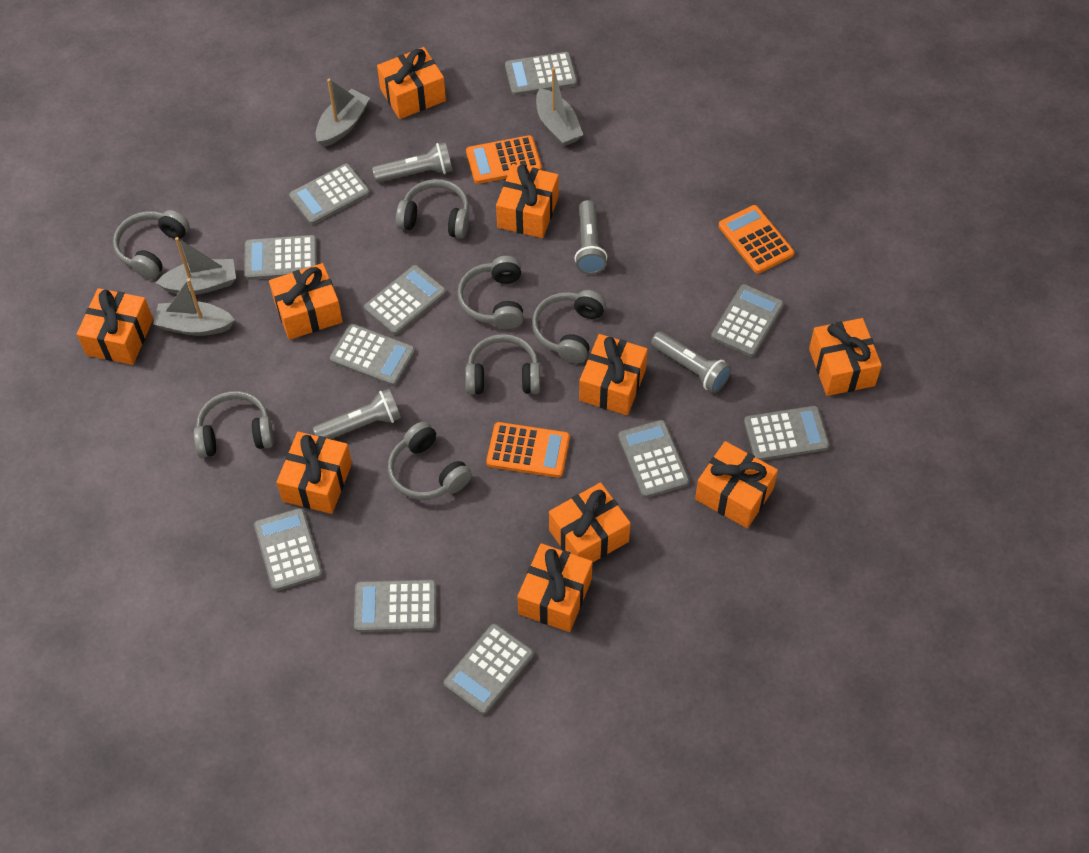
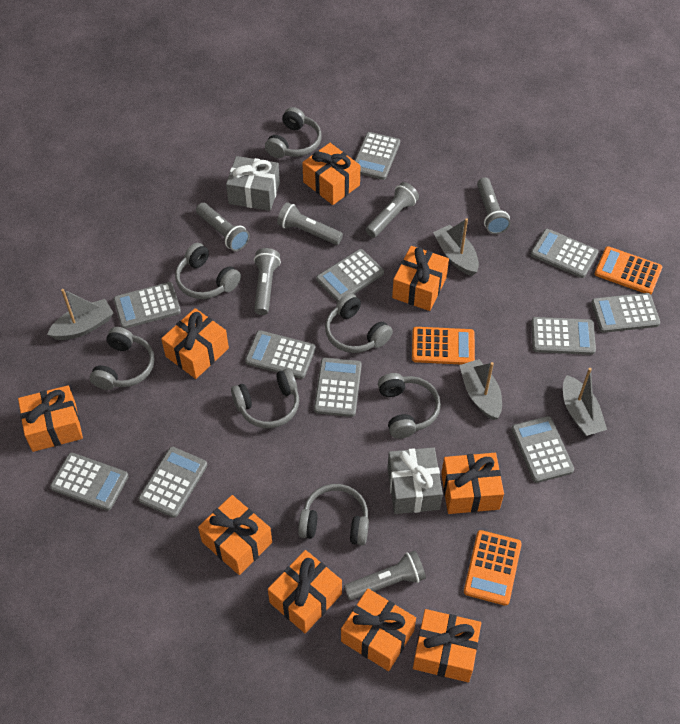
grey flashlight: 4 -> 6
grey gift: 0 -> 2
orange gift: 10 -> 9

